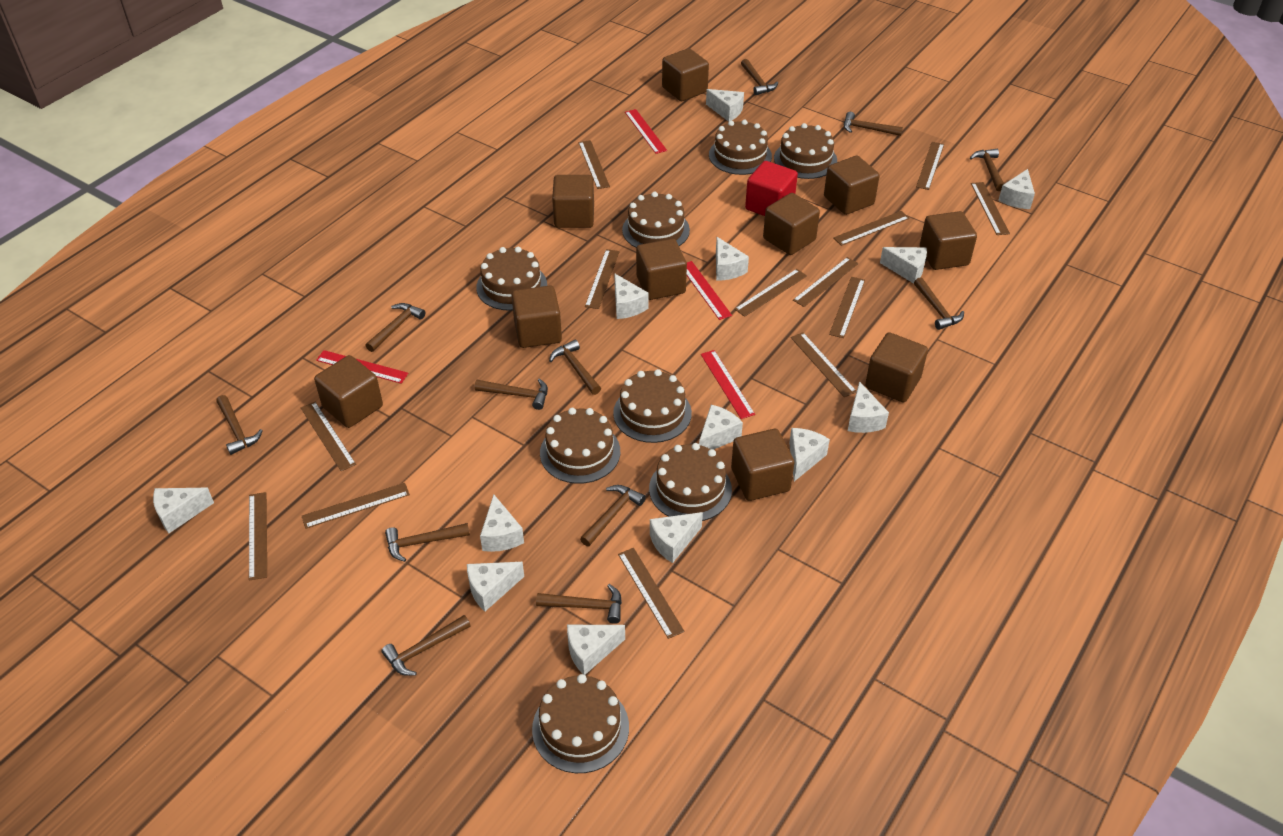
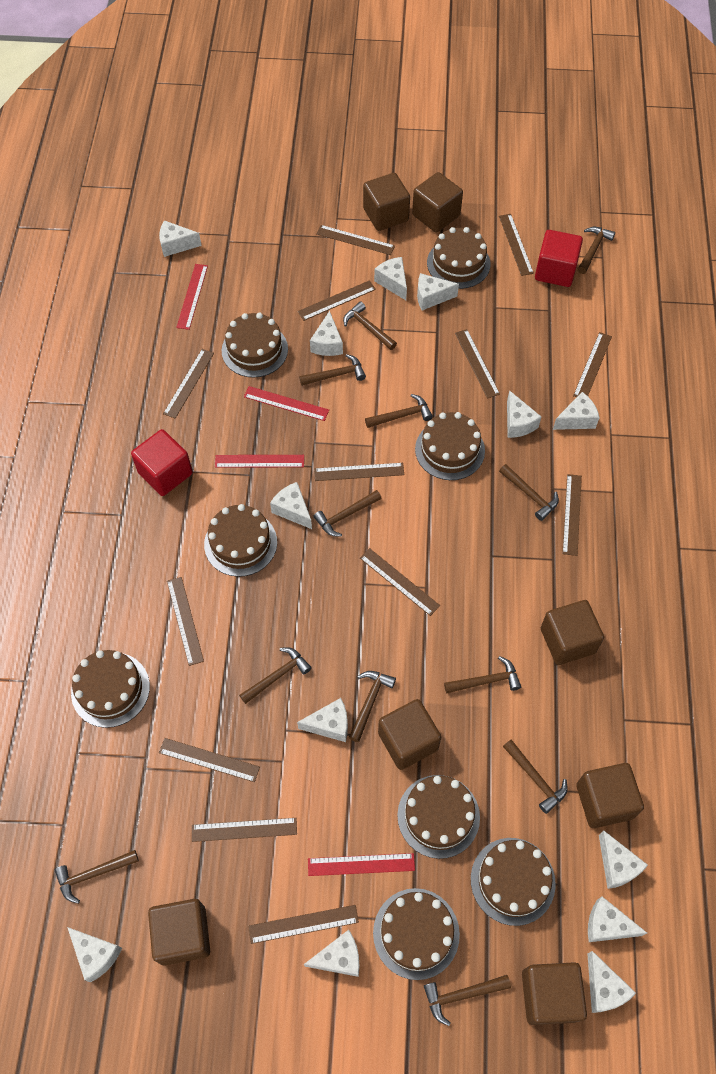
brown cube: 10 -> 7
red cube: 1 -> 2

